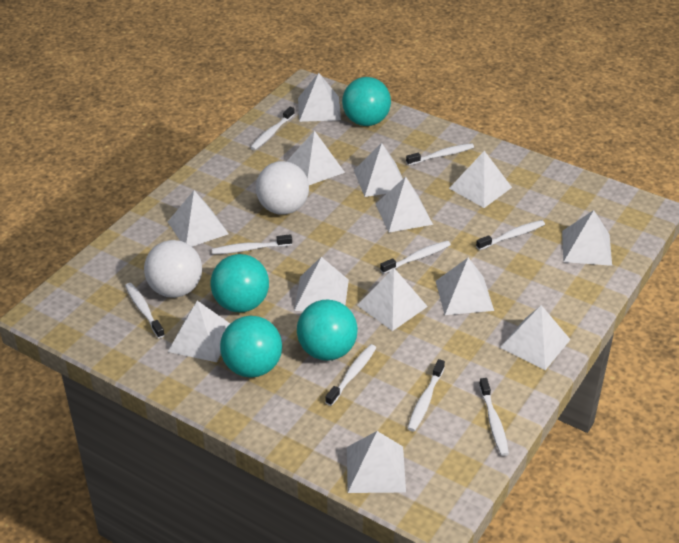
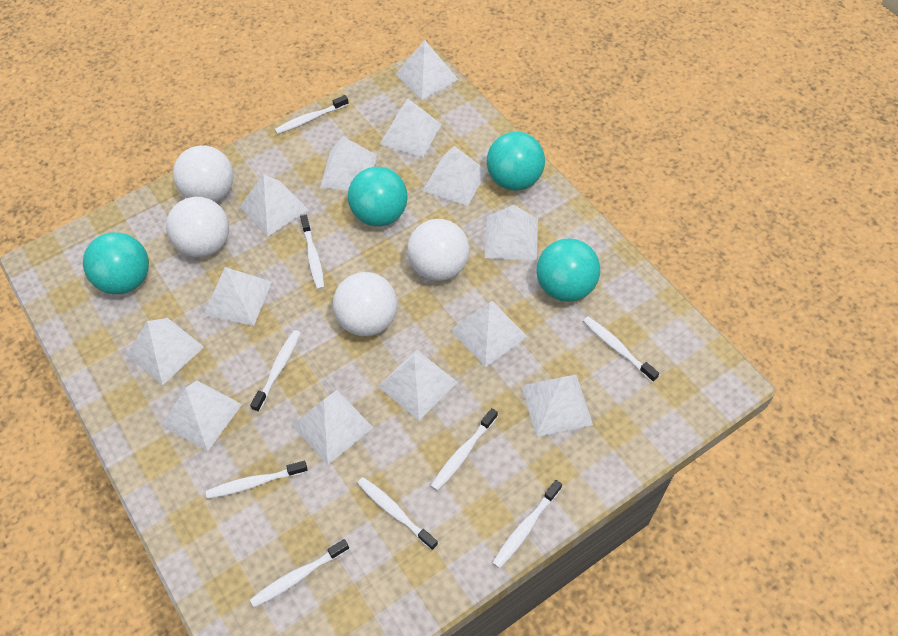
white ball: 2 -> 4

